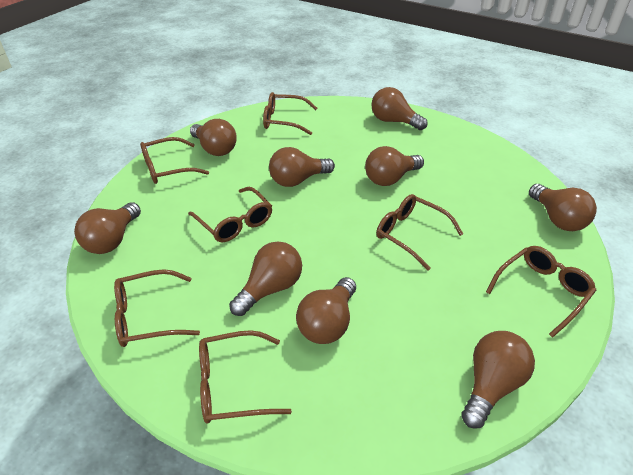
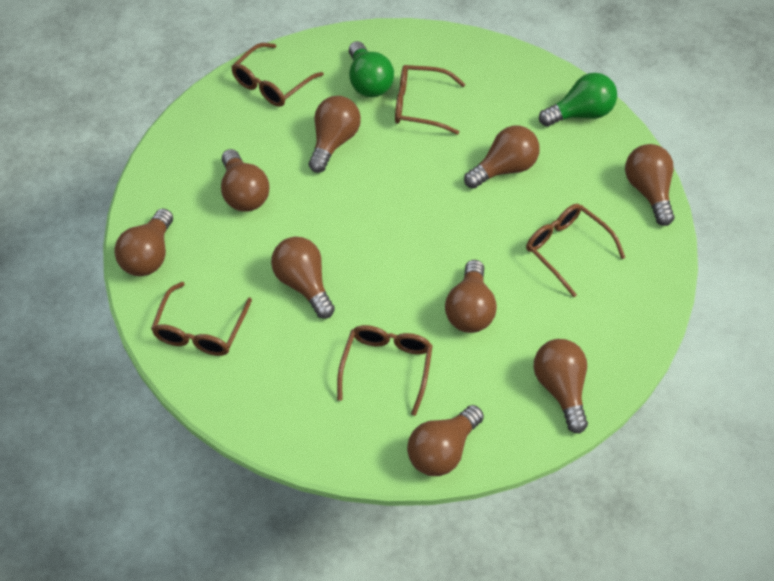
brown glasses: 7 -> 5
green light bulb: 0 -> 2

